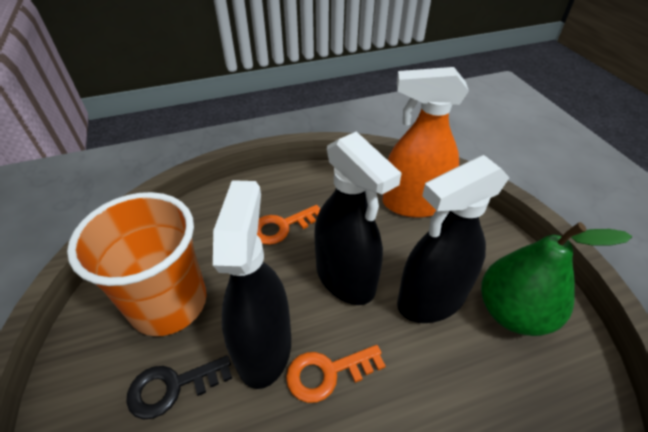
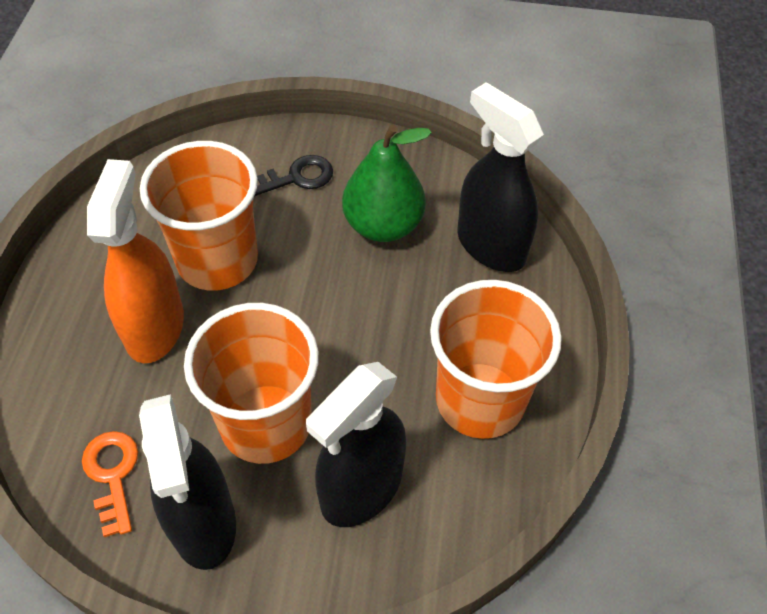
orange cup: 1 -> 3
orange key: 2 -> 1

